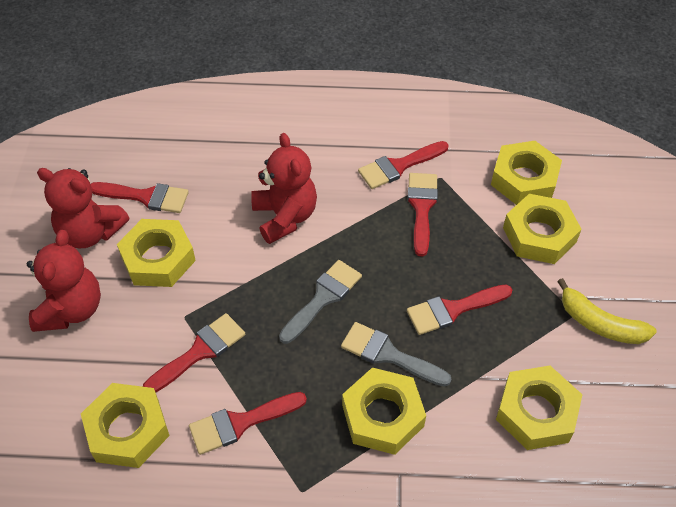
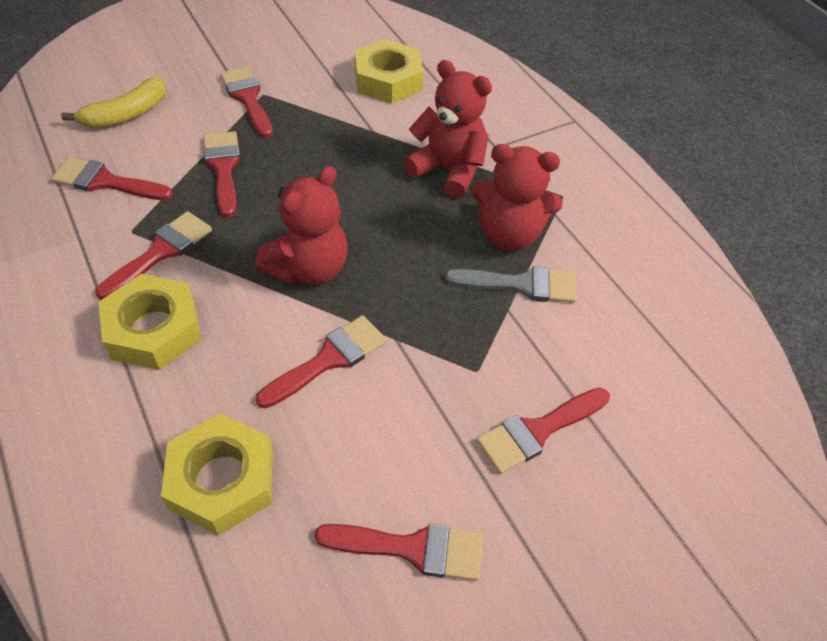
grey brush: 2 -> 1
red brush: 6 -> 7
yellow nut: 6 -> 3

